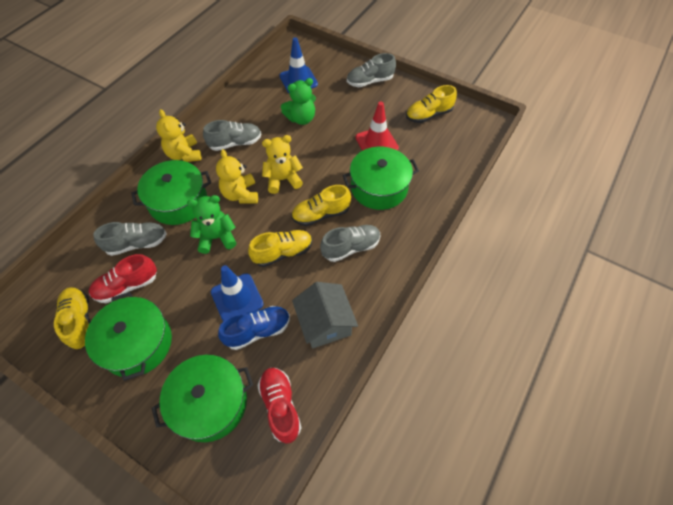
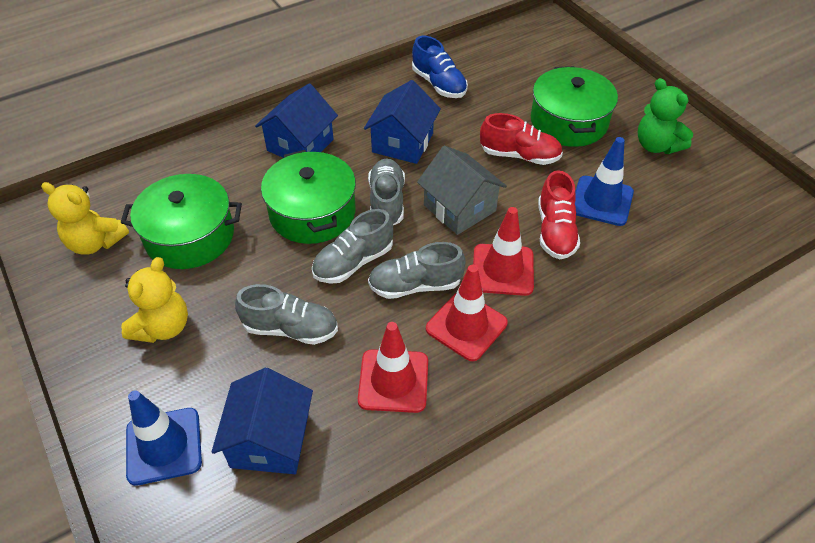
blue house: 0 -> 3
green pot: 4 -> 3
green teddy bear: 2 -> 1
red traffic cone: 1 -> 3
yellow shoe: 4 -> 0
yellow teddy bear: 3 -> 2

